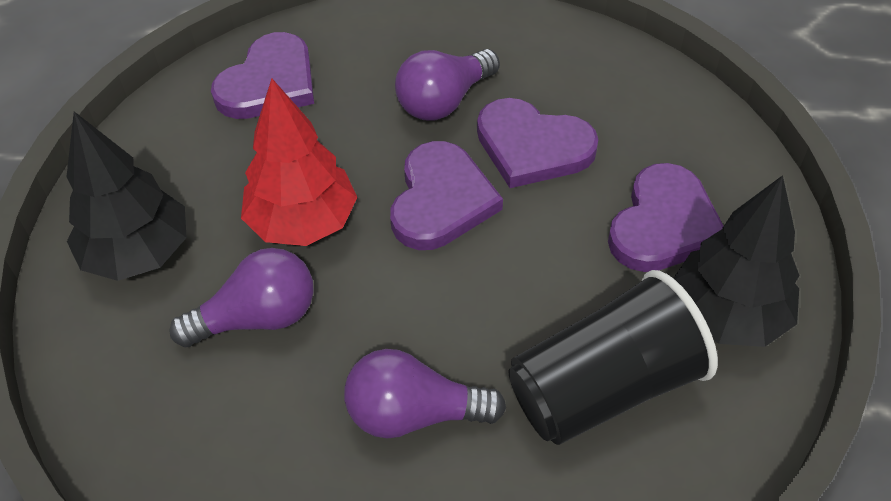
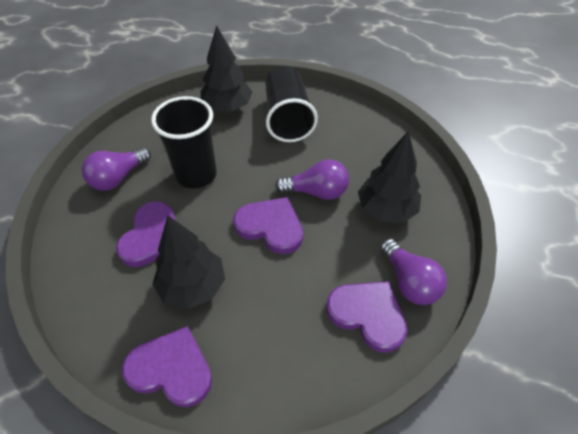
black cup: 1 -> 2
black tree: 2 -> 3
red tree: 1 -> 0

